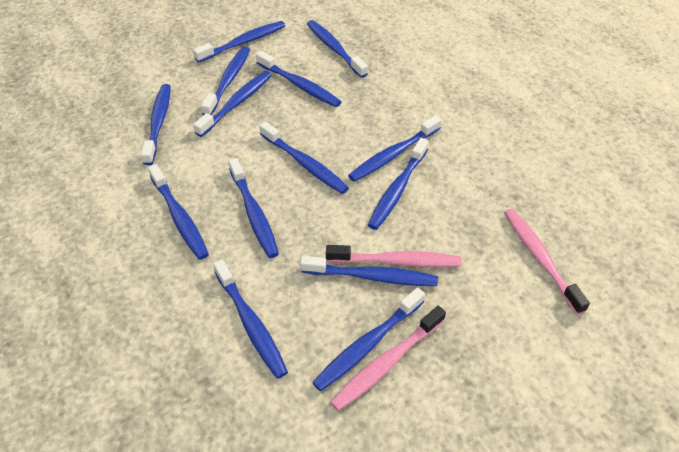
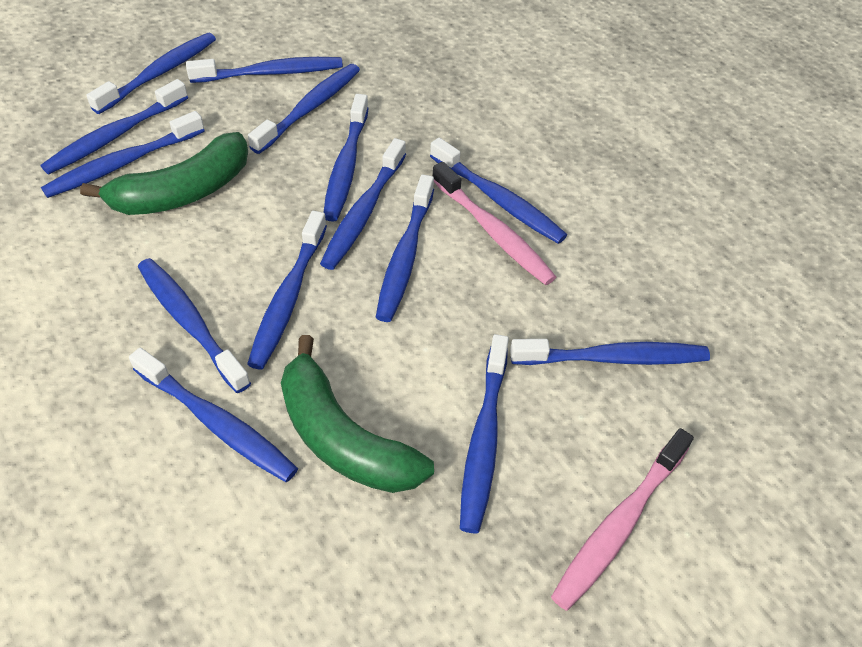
green banana: 0 -> 2
pink toothbrush: 3 -> 2

